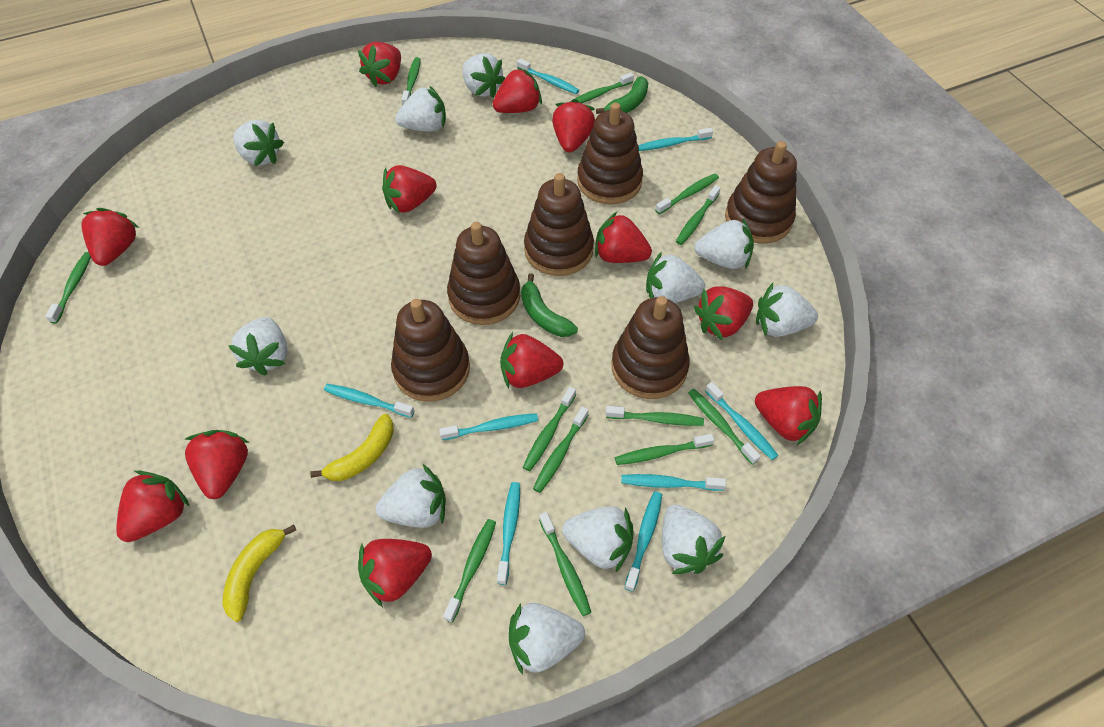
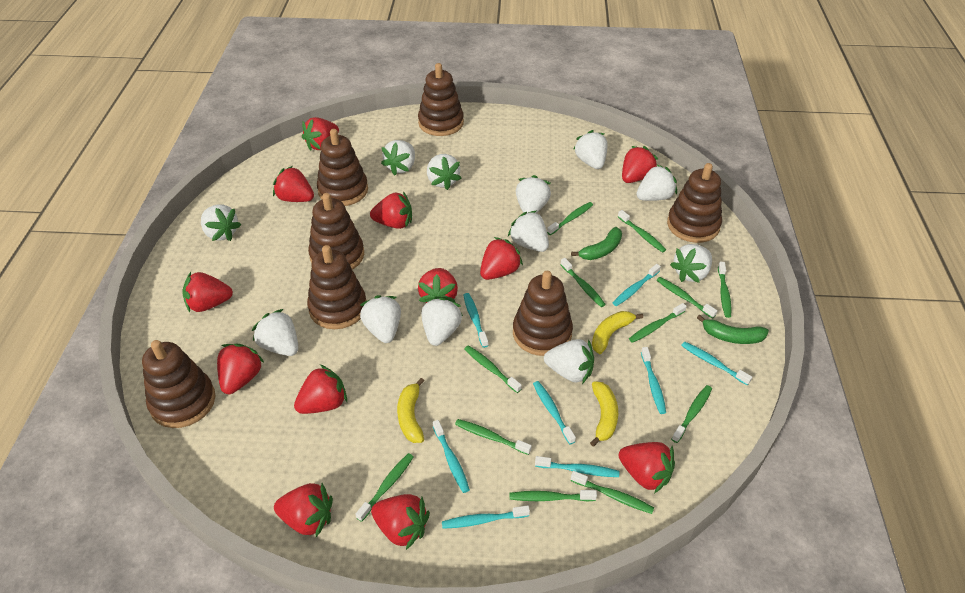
brown stacking toy: 6 -> 7
white strawberry: 11 -> 12
yellow banana: 2 -> 3

